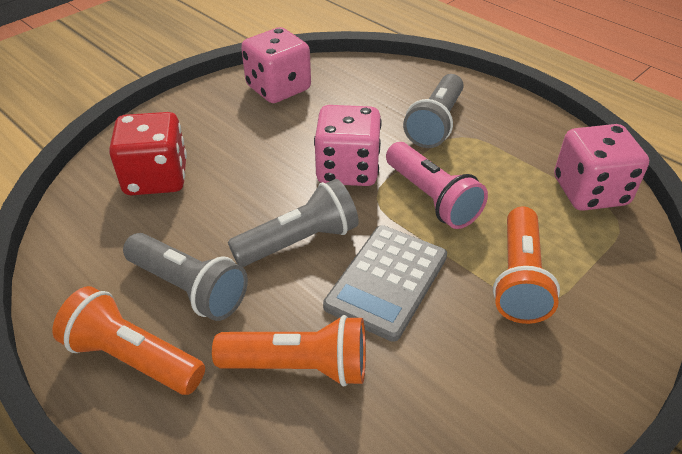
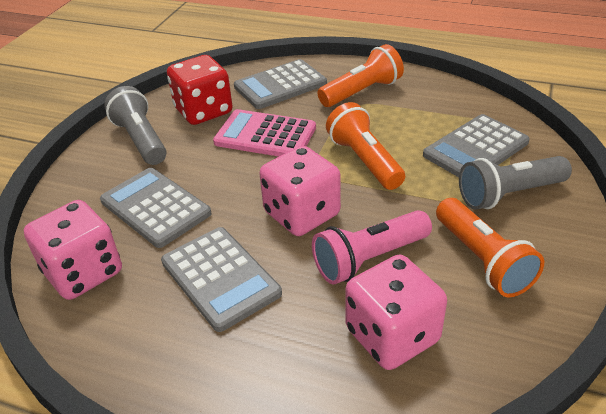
grey calculator: 1 -> 4
grey flashlight: 3 -> 2
pink calculator: 0 -> 1

